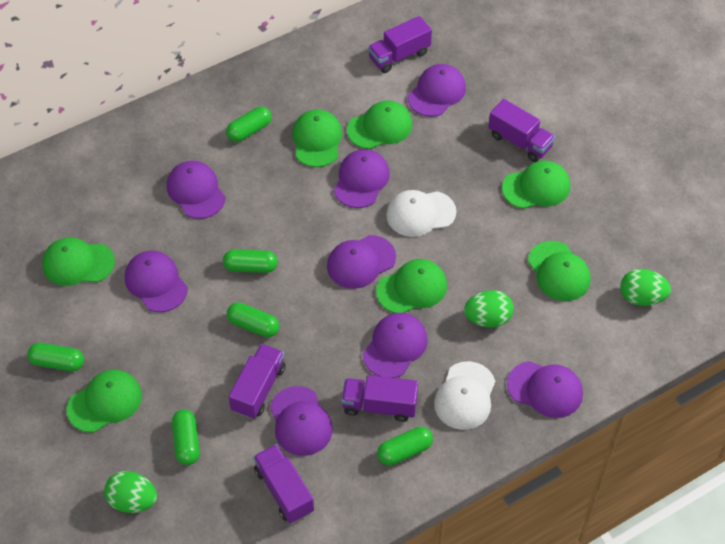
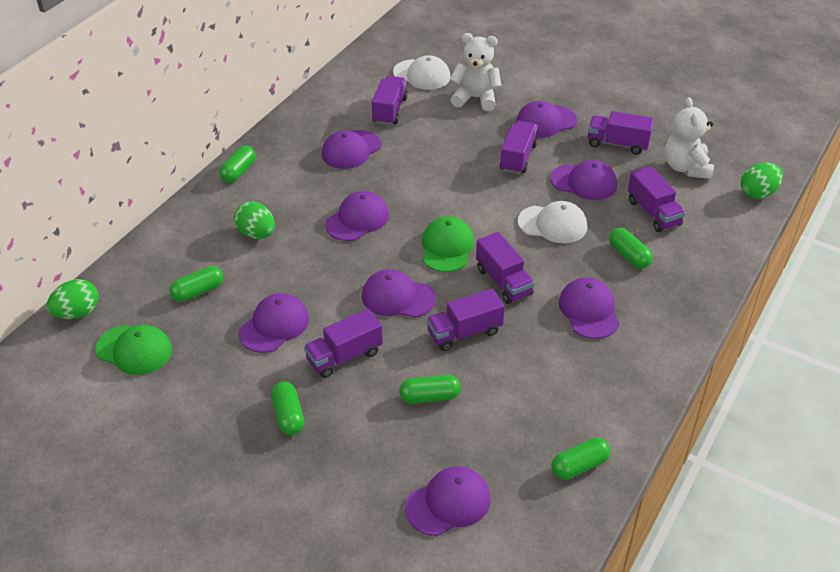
green cap: 7 -> 2
purple truck: 5 -> 7
white teddy bear: 0 -> 2

